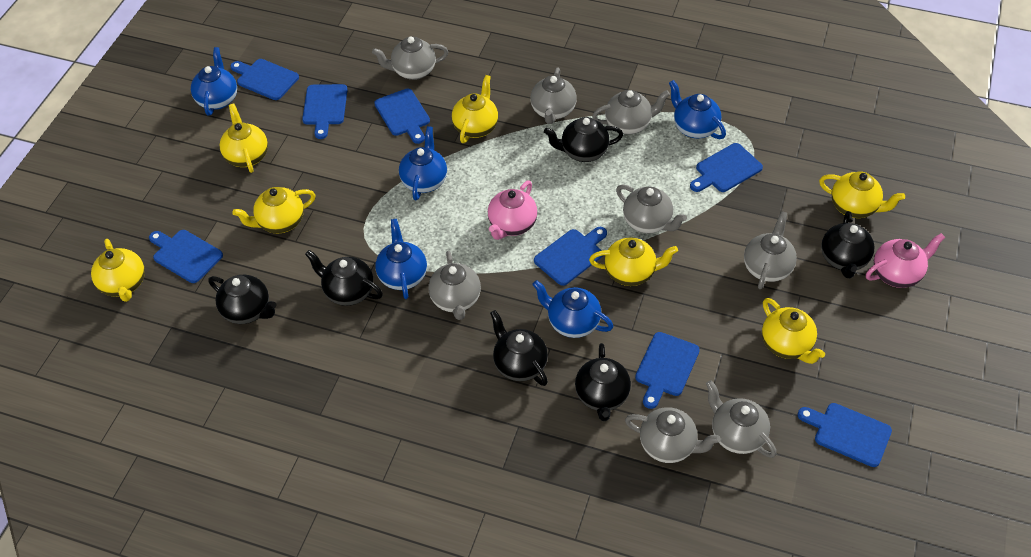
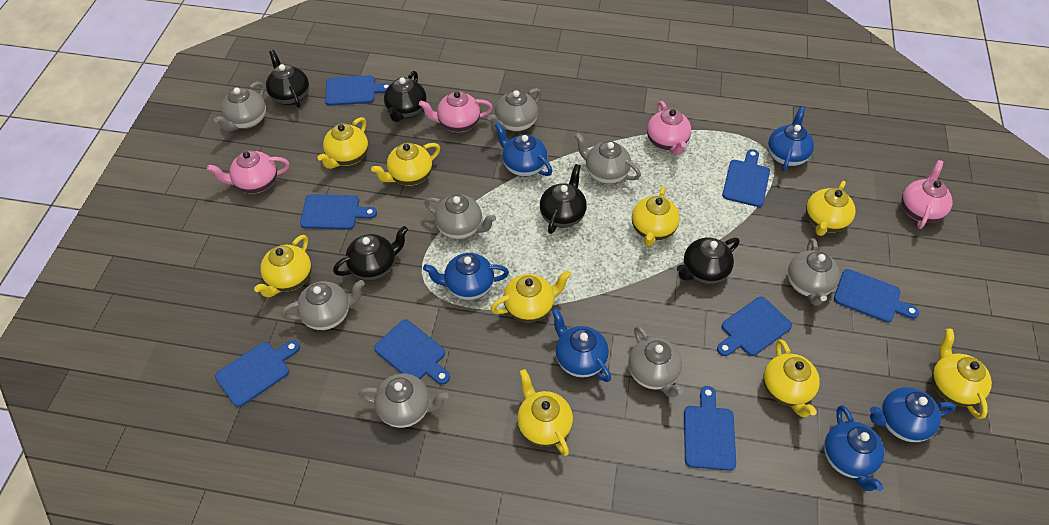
black teapot: 6 -> 5
blue teapot: 5 -> 6
pink teapot: 2 -> 4
yellow teapot: 7 -> 9

